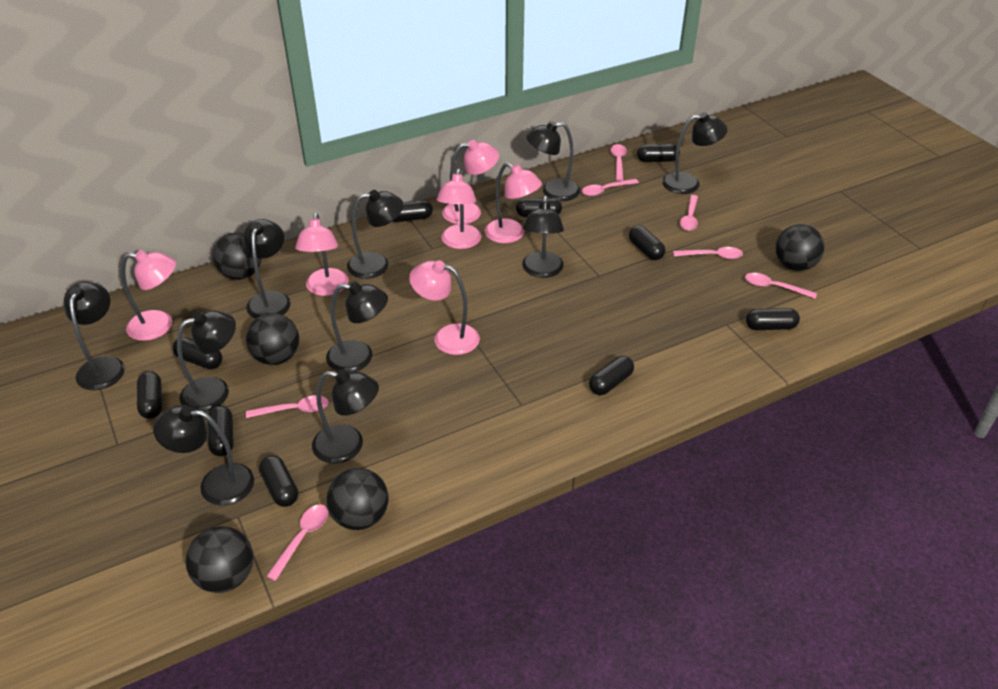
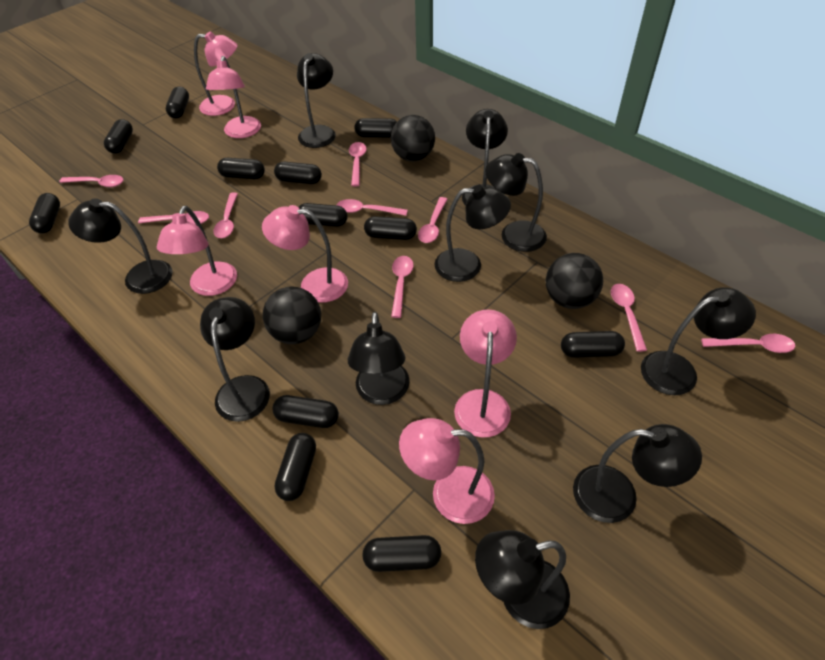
black ball: 5 -> 3
black capsule: 10 -> 12
pink spoon: 7 -> 9

